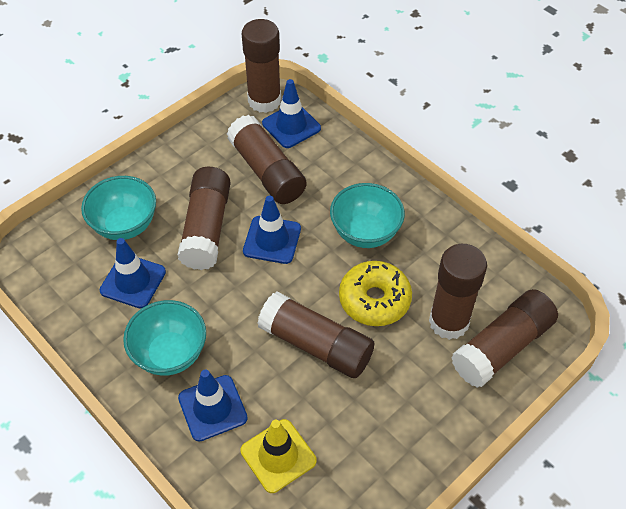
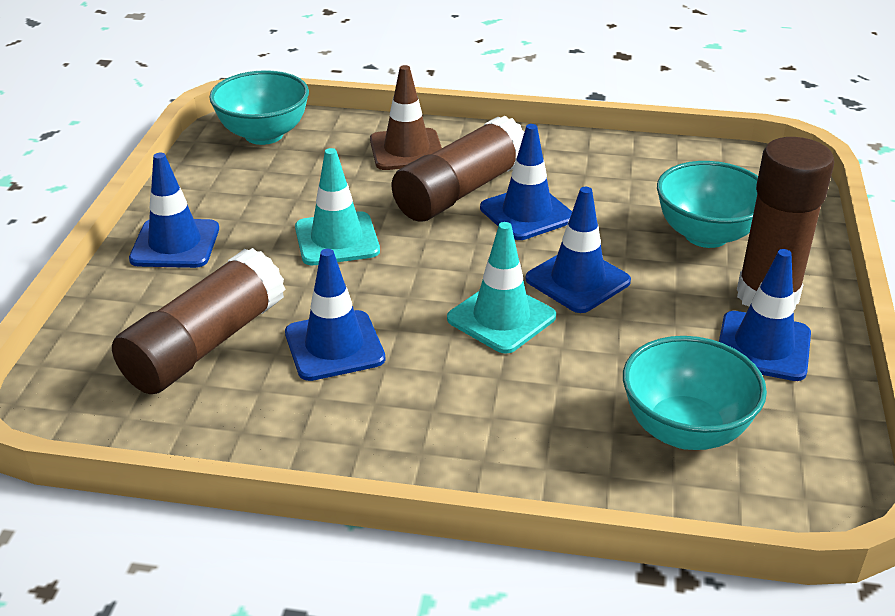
blue traffic cone: 4 -> 5
brown glue stick: 6 -> 3
brown traffic cone: 0 -> 1
turquoise traffic cone: 0 -> 2
yellow donut: 1 -> 0
yellow traffic cone: 1 -> 0

